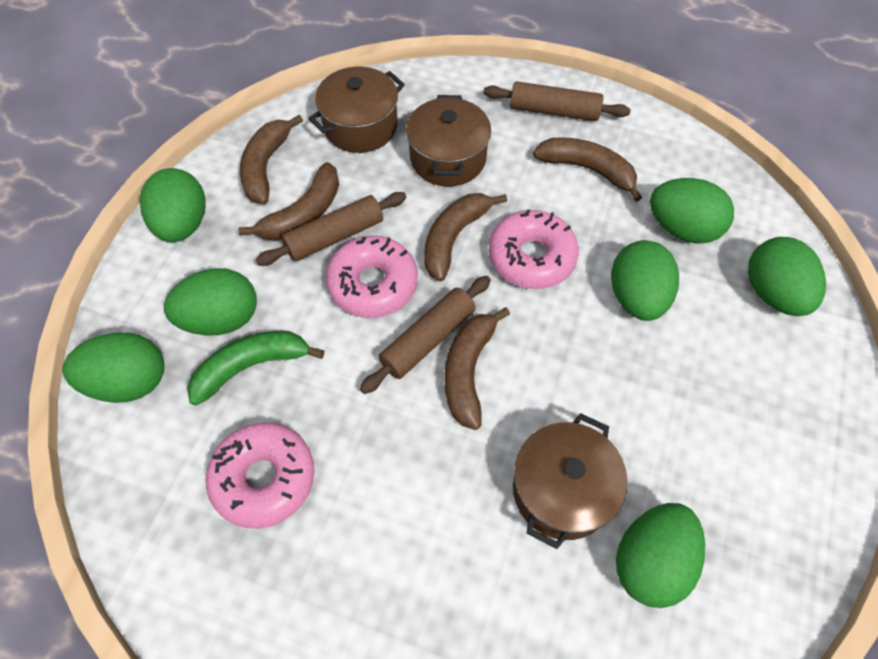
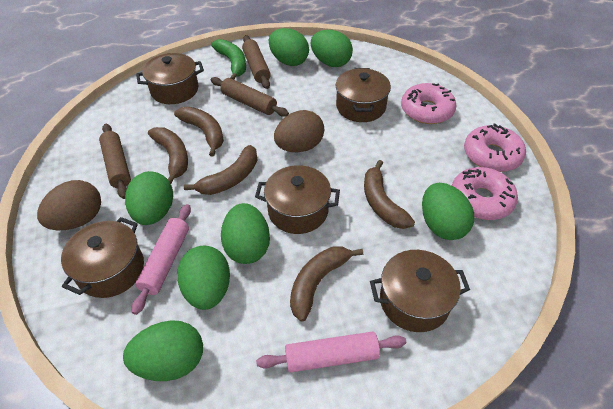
brown egg: 0 -> 2
brown pot: 3 -> 5
pink rolling pin: 0 -> 2

